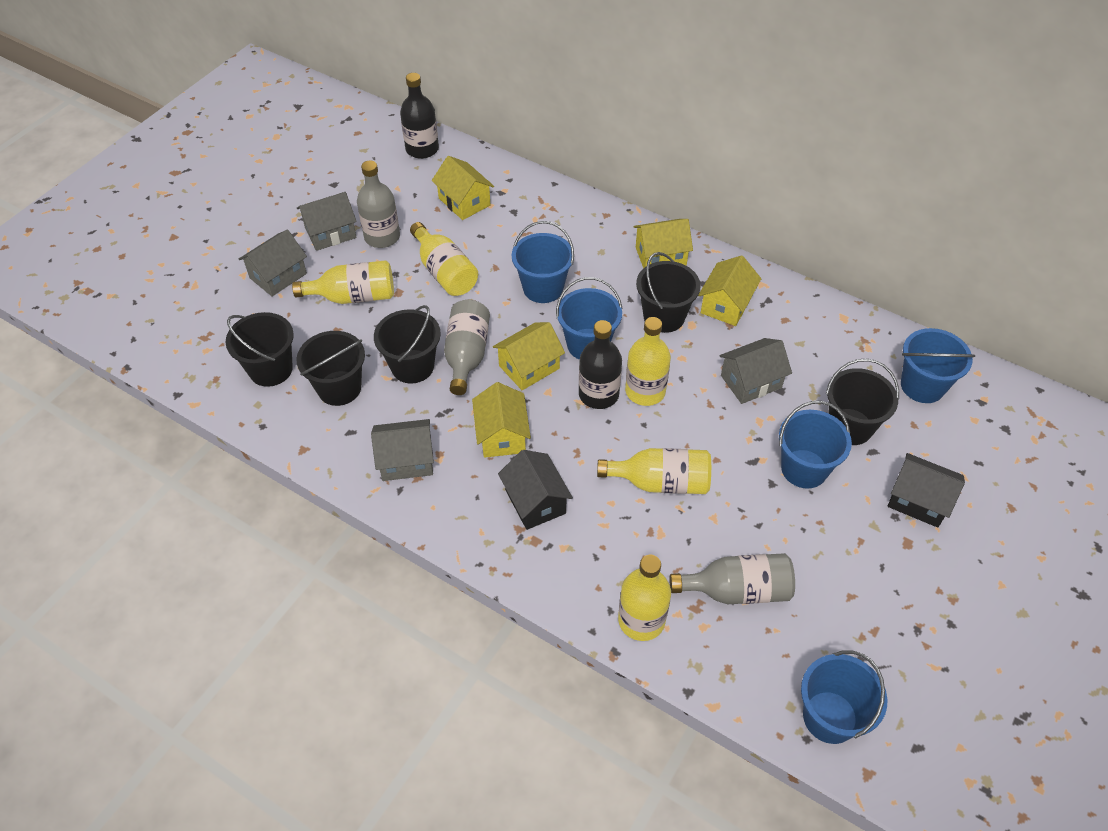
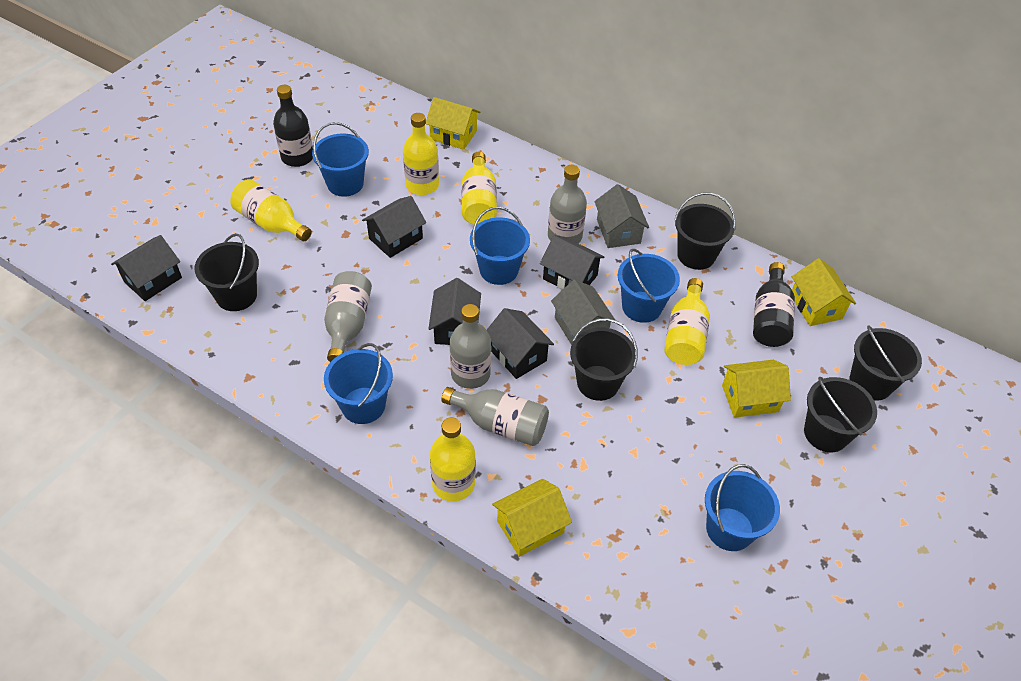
black house: 2 -> 5
grey bottle: 3 -> 4
grey house: 4 -> 2
yellow house: 5 -> 4

